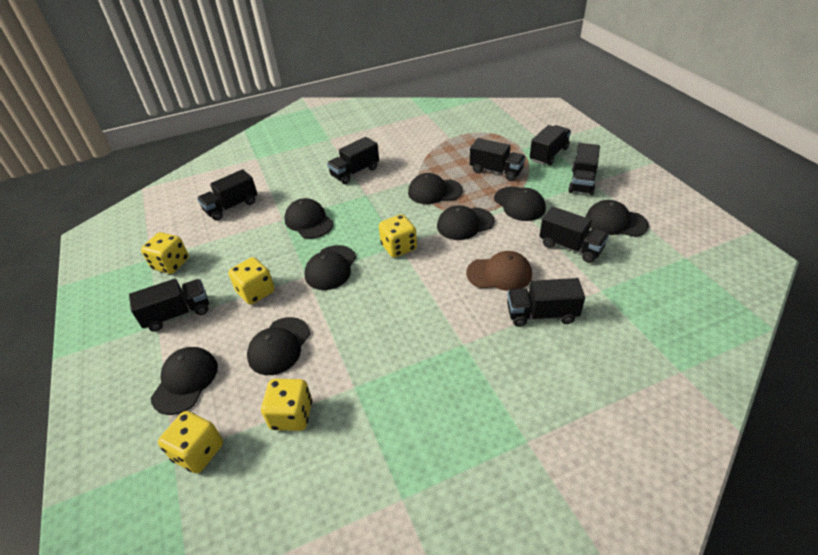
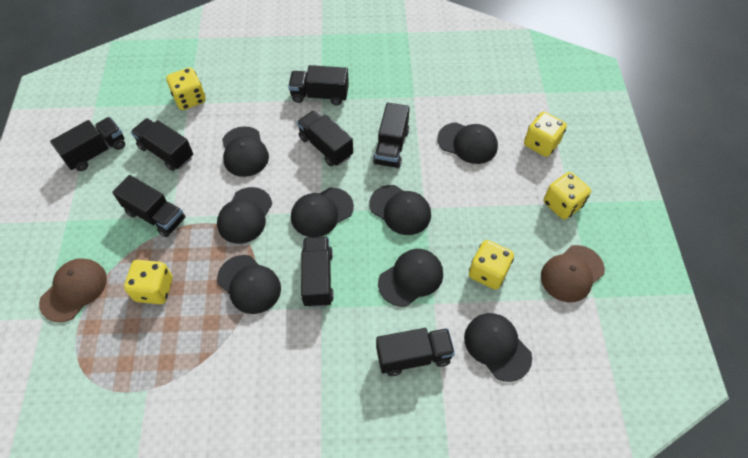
brown cap: 1 -> 2

